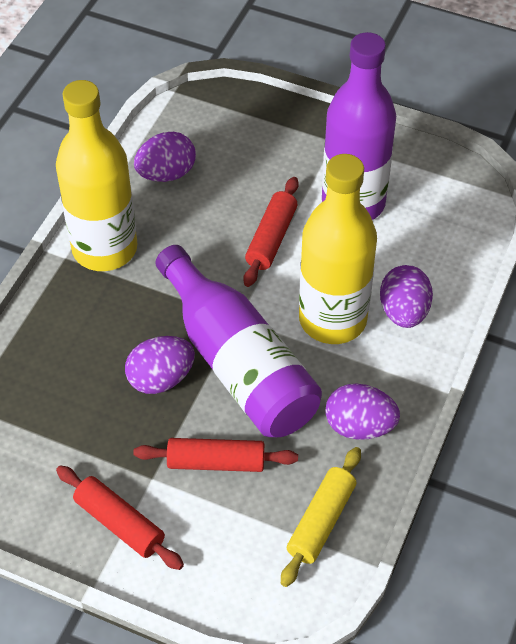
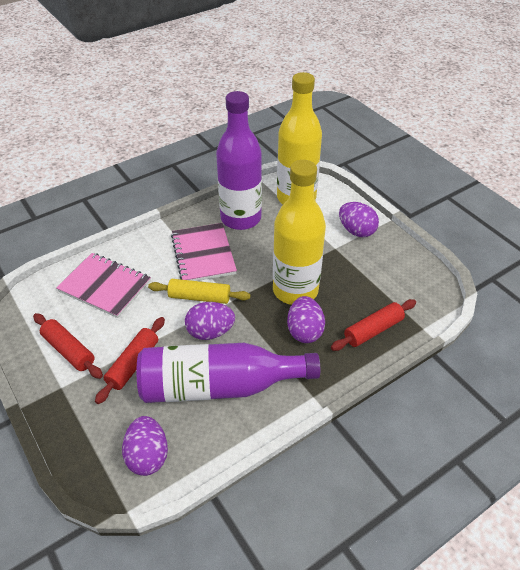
pink notebook: 0 -> 2

